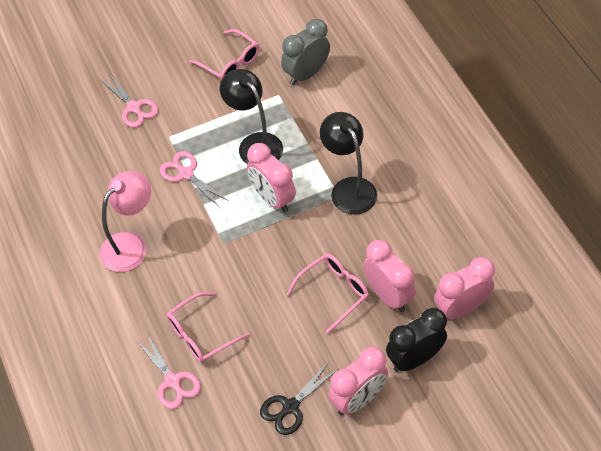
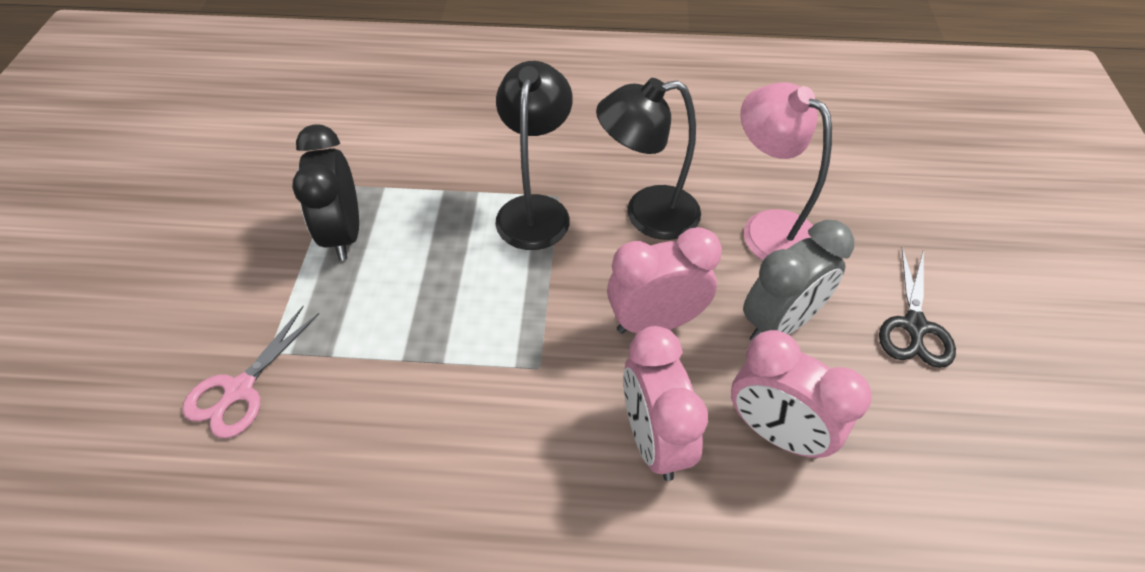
pink clock: 4 -> 3
pink glasses: 3 -> 0
pink scissors: 3 -> 1

